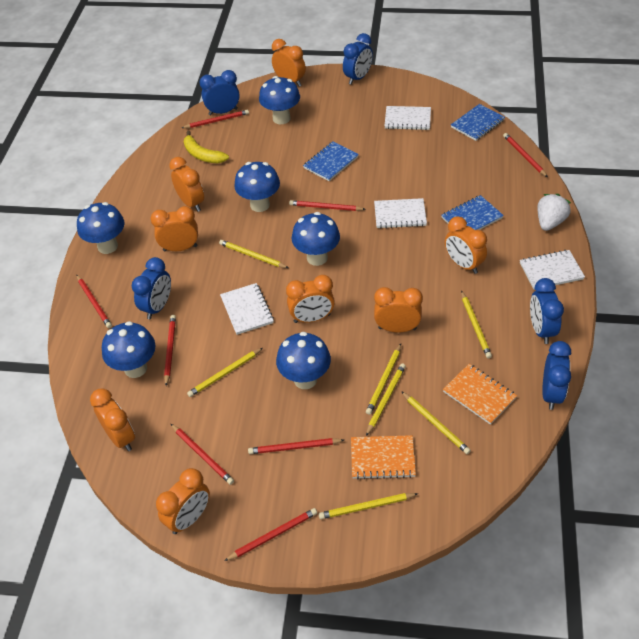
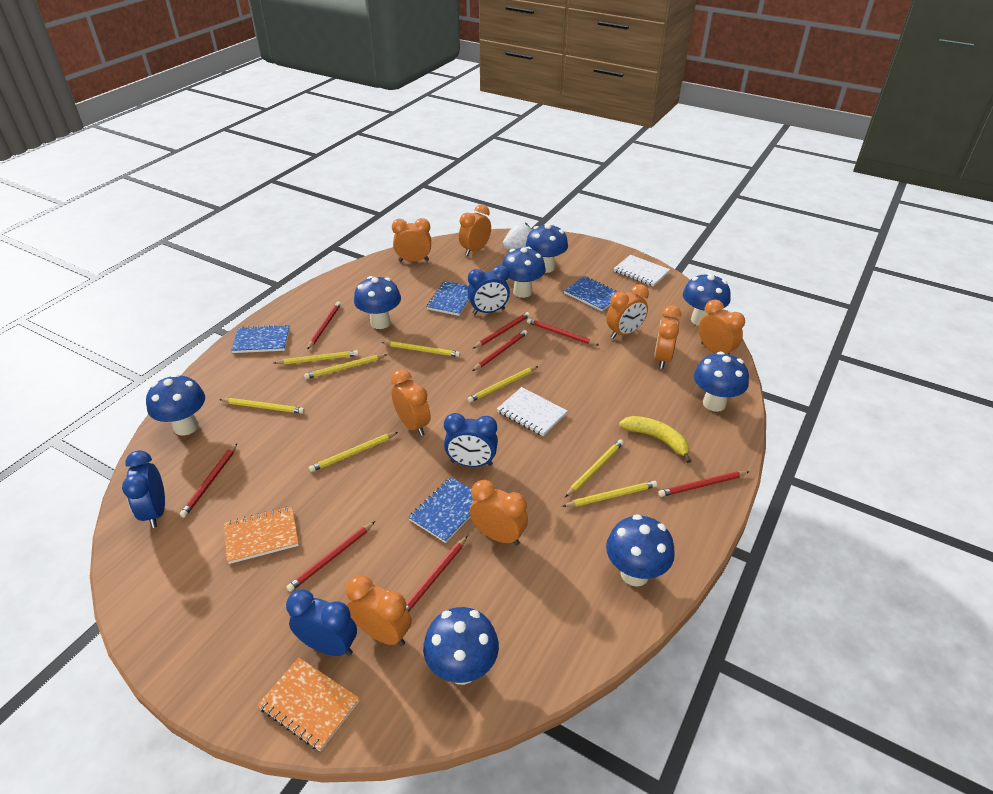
blue clock: 5 -> 4
blue mushroom: 6 -> 8
blue notebook: 3 -> 4
white notebook: 4 -> 2
yellow pencil: 7 -> 8

